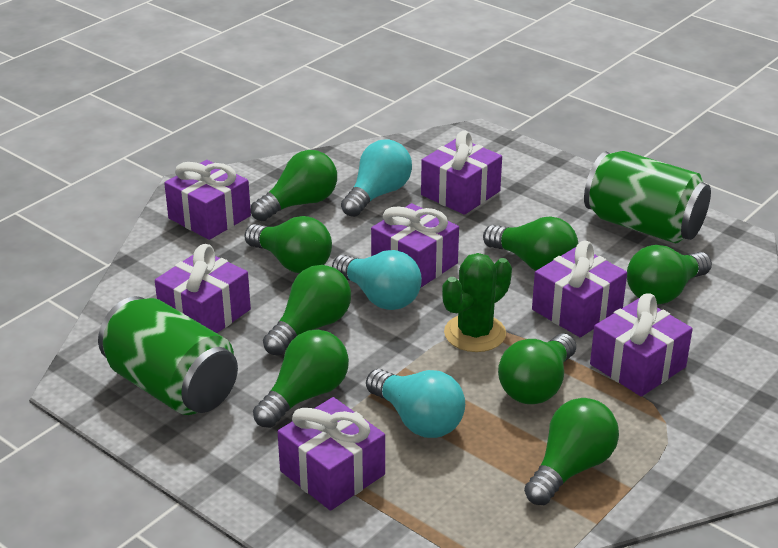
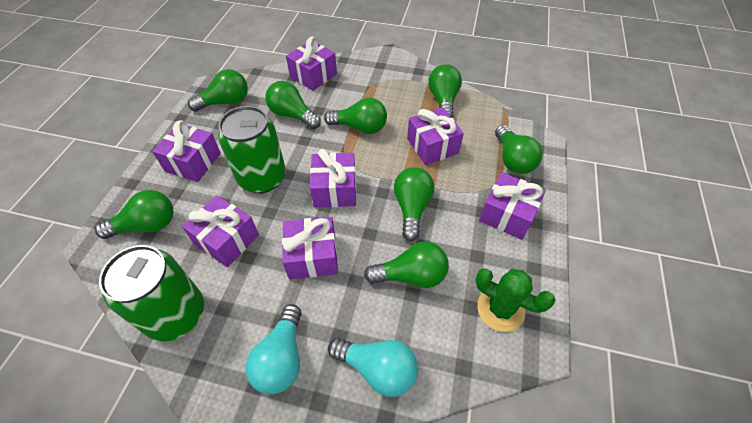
turquoise light bulb: 3 -> 2

